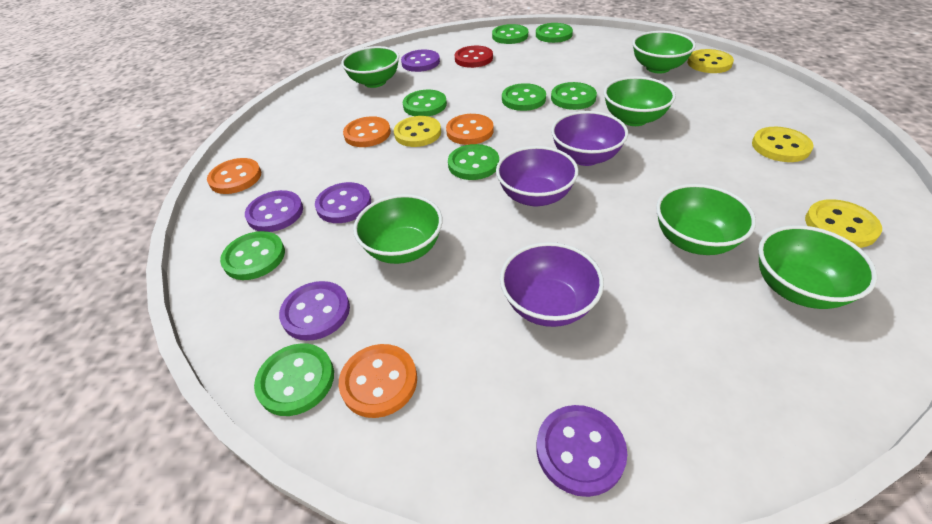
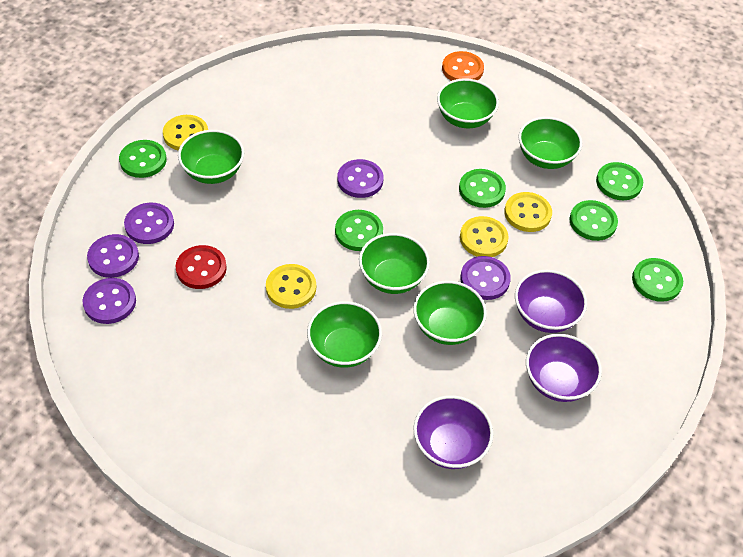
green button: 8 -> 6
orange button: 4 -> 1

